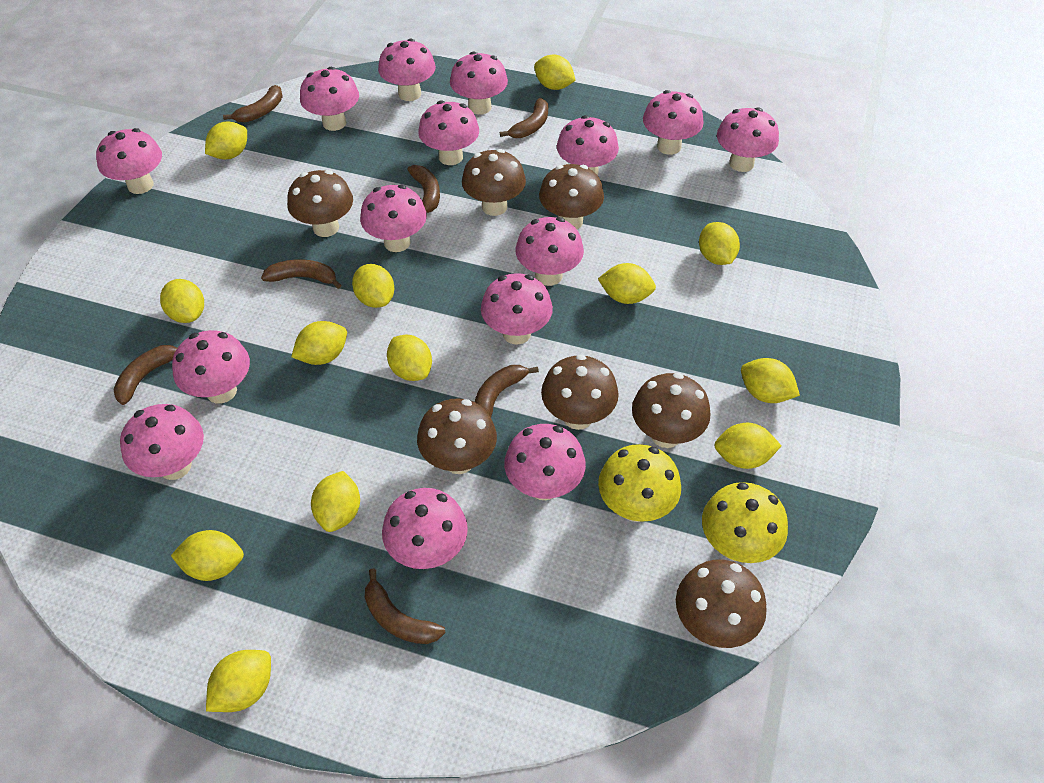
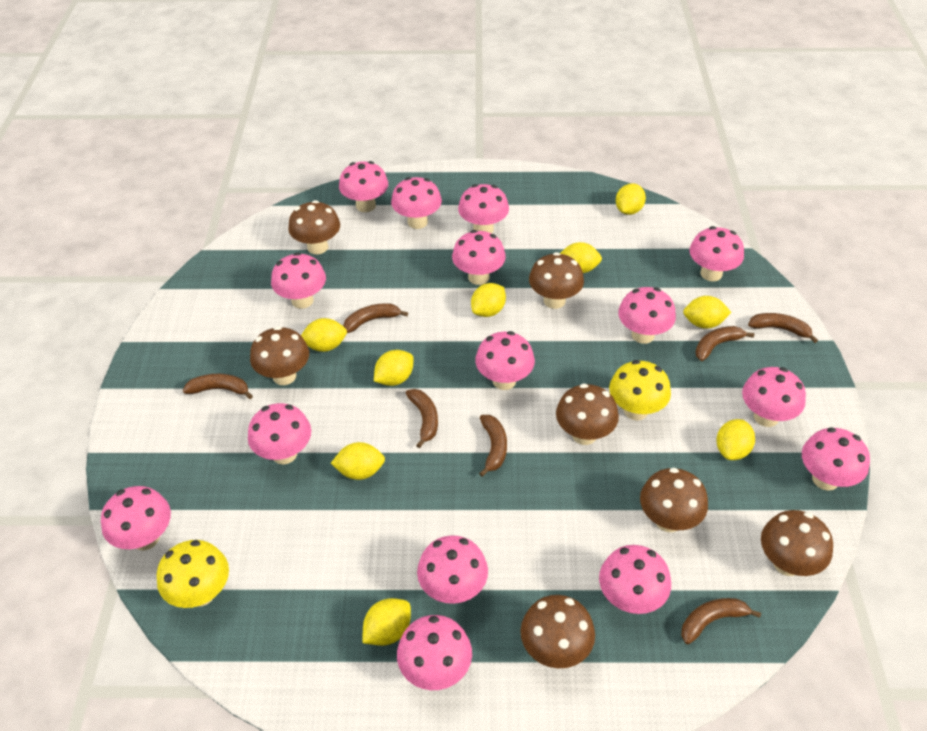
yellow lemon: 13 -> 9

